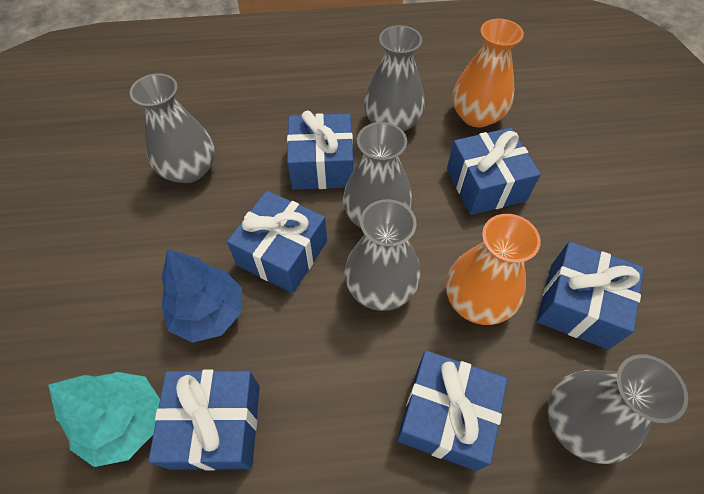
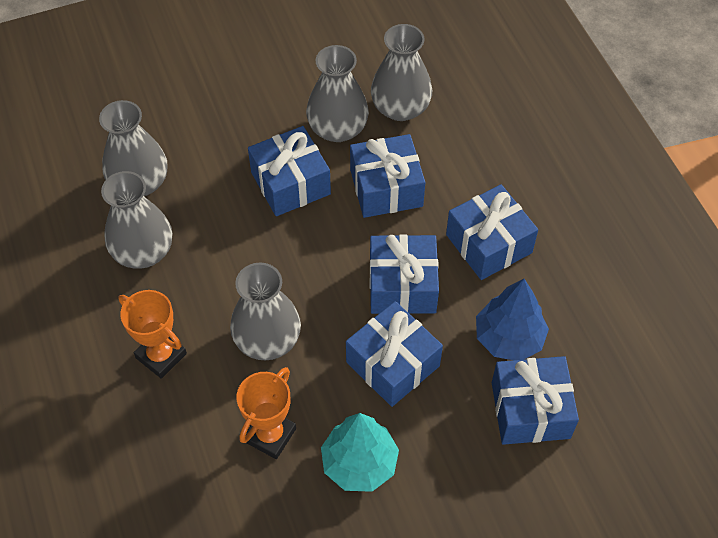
orange trophy: 0 -> 2
orange vase: 2 -> 0

